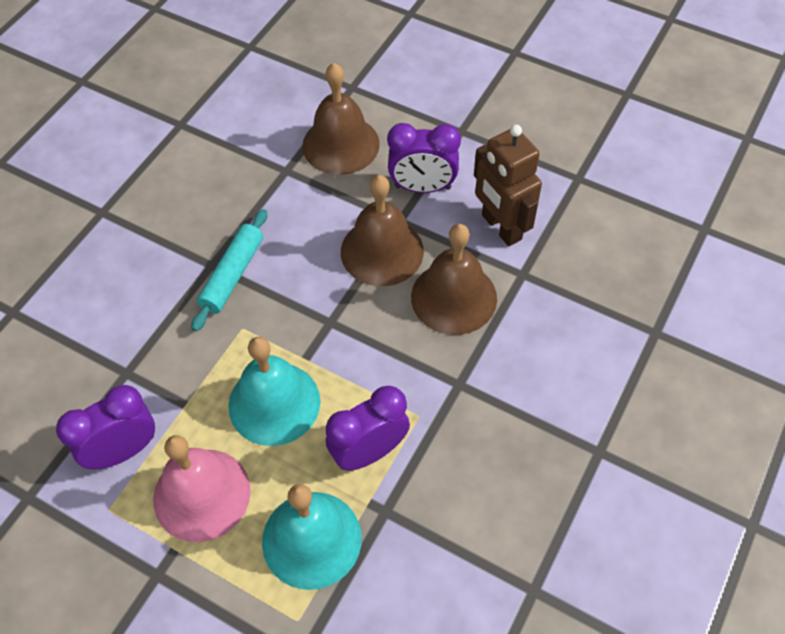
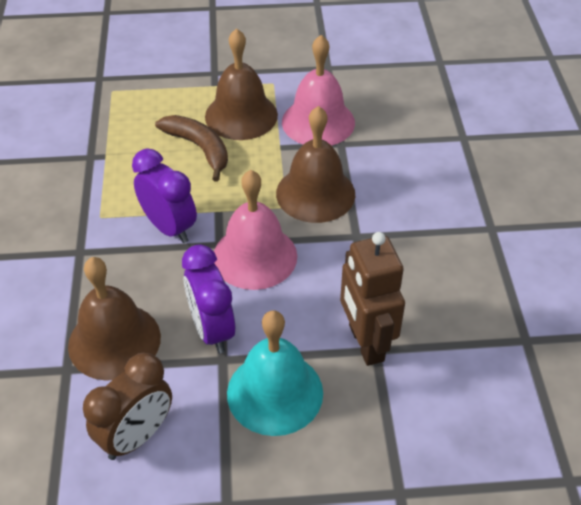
brown banana: 0 -> 1
brown clock: 0 -> 1
pink bell: 1 -> 2
purple clock: 3 -> 2
turquoise bell: 2 -> 1
turquoise rolling pin: 1 -> 0

